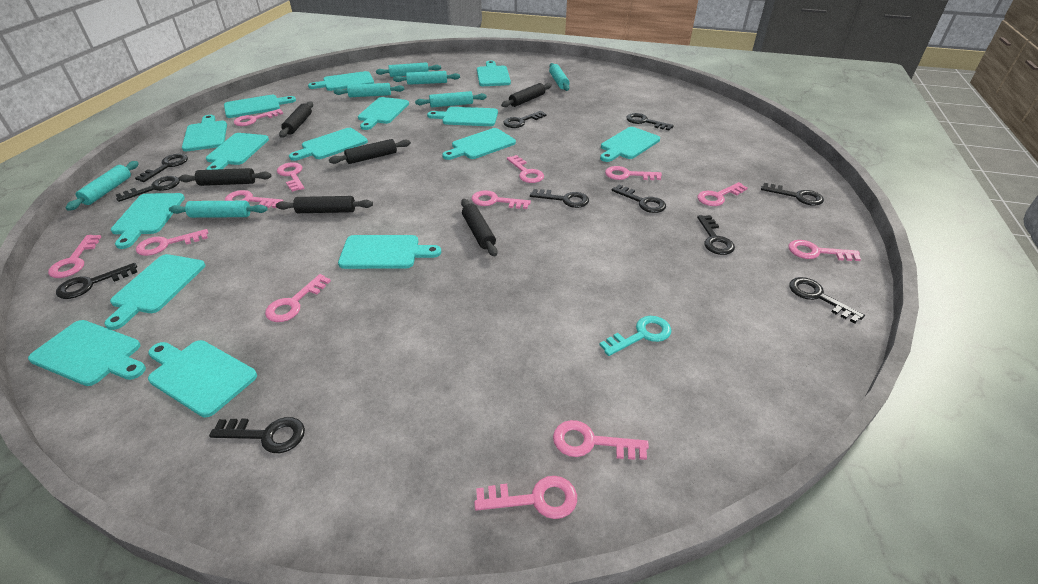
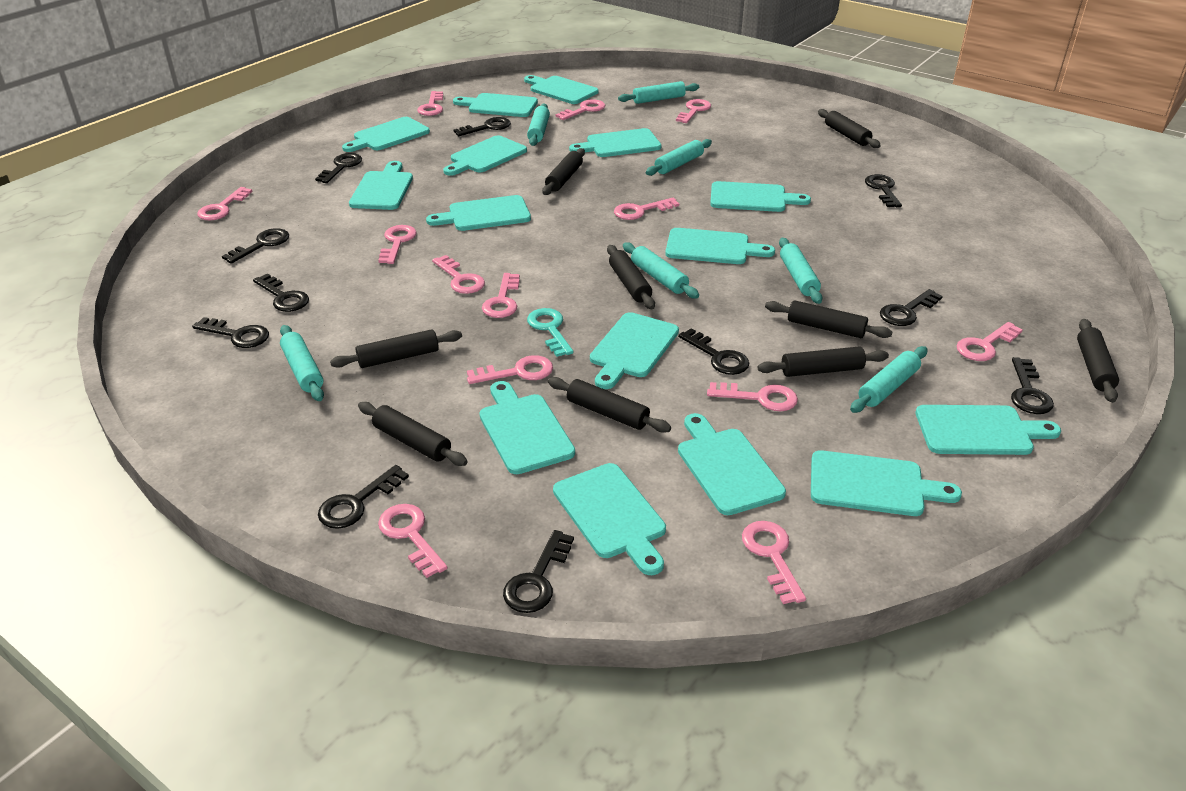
black rolling pin: 6 -> 9

